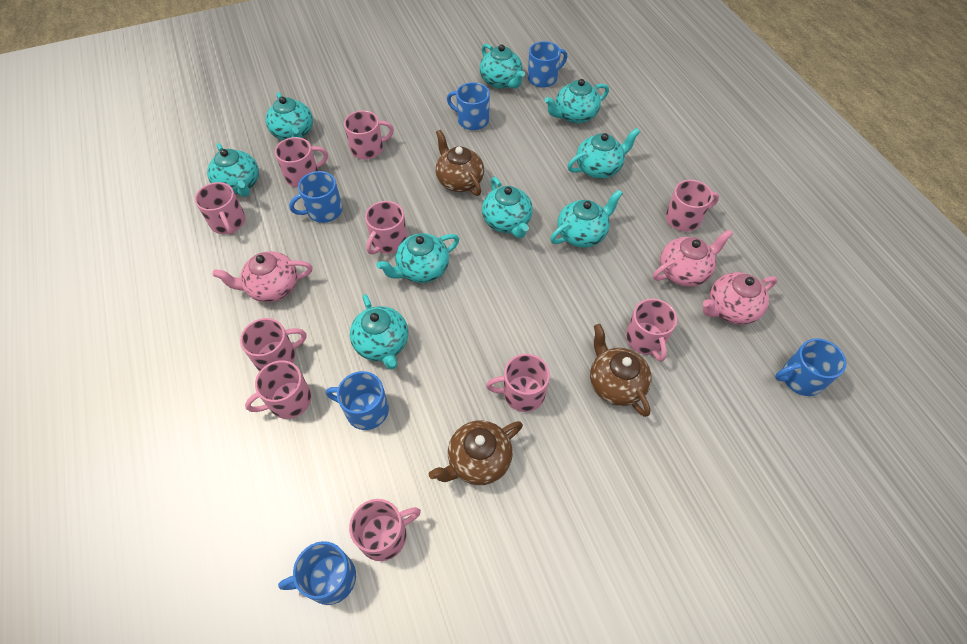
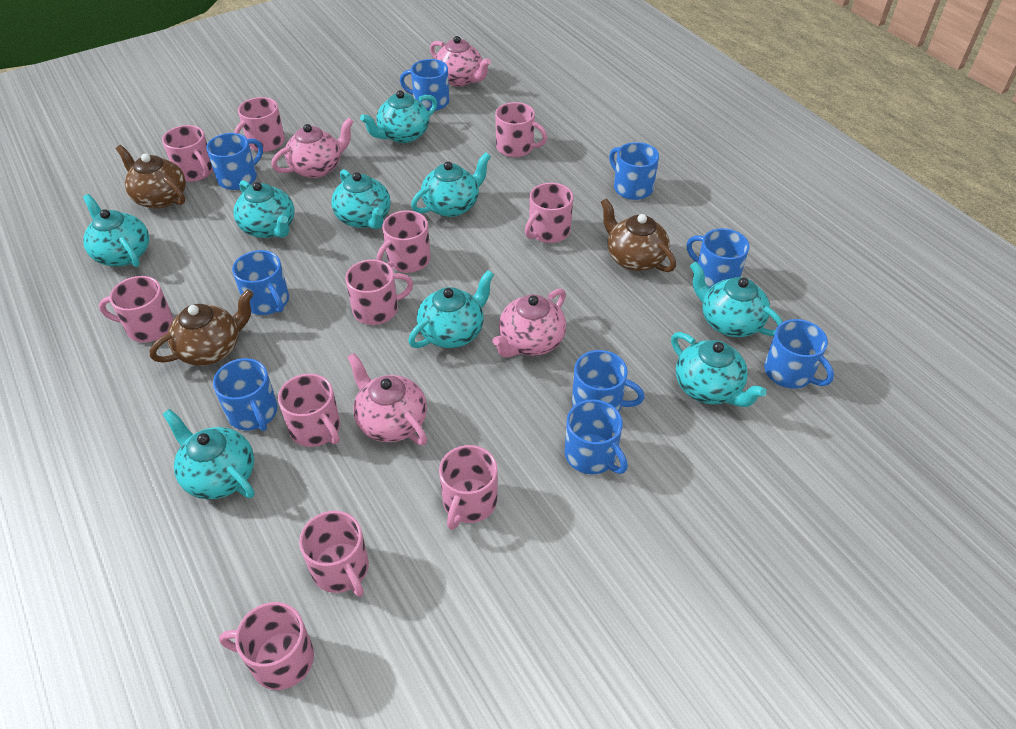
blue mug: 6 -> 9
pink mug: 10 -> 11
pink teapot: 3 -> 4

